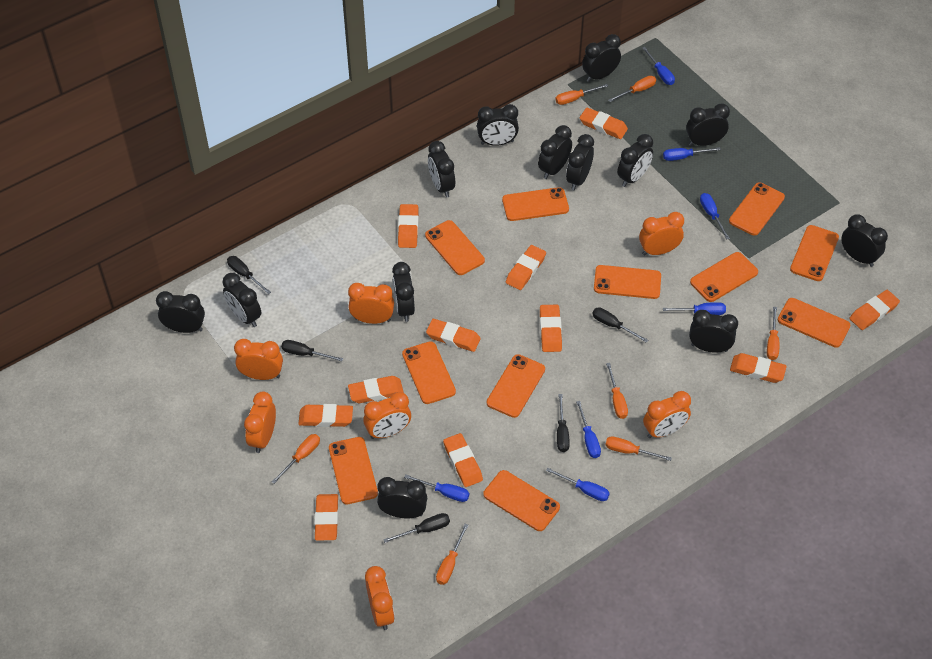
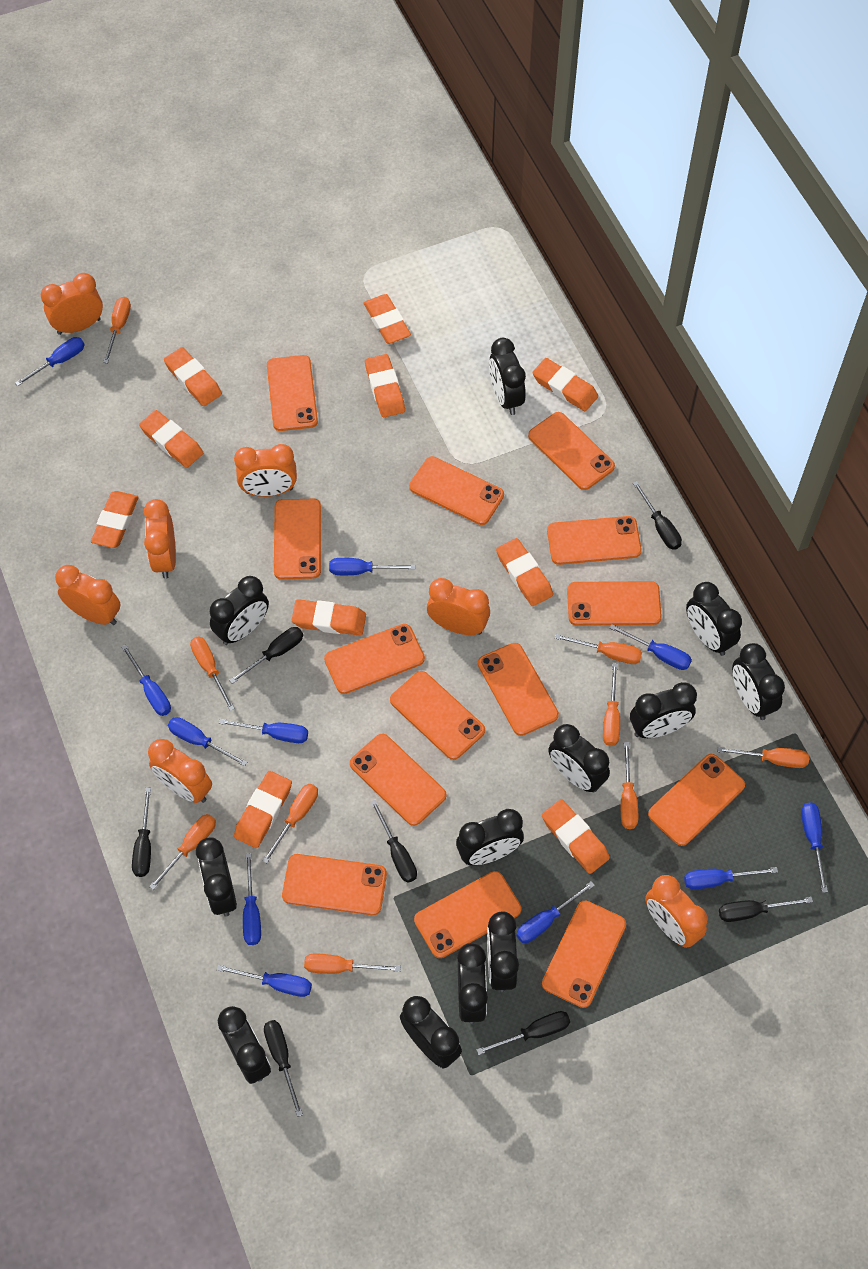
black clock: 13 -> 12
black screwdriver: 5 -> 7
blue screwdriver: 7 -> 11
orange eraser: 11 -> 10
orange phone: 11 -> 14
orange screwdriver: 7 -> 9

